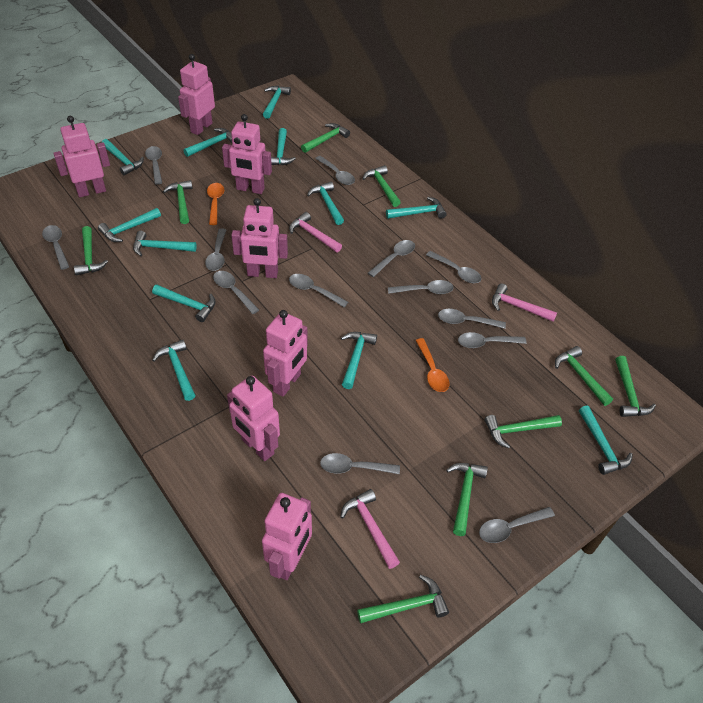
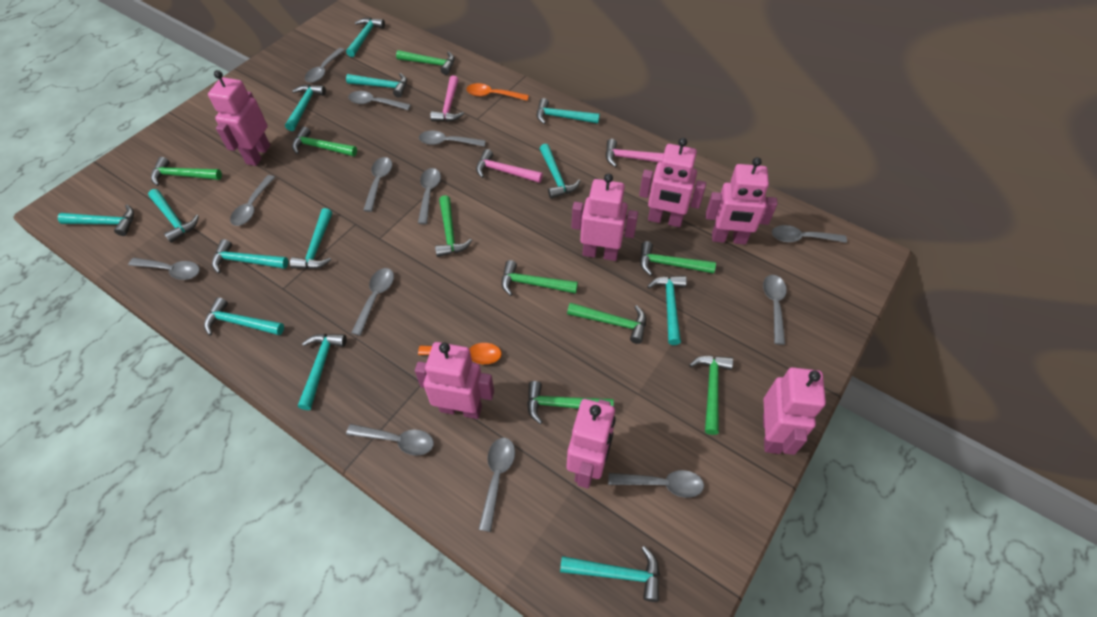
turquoise hammer: 12 -> 13

